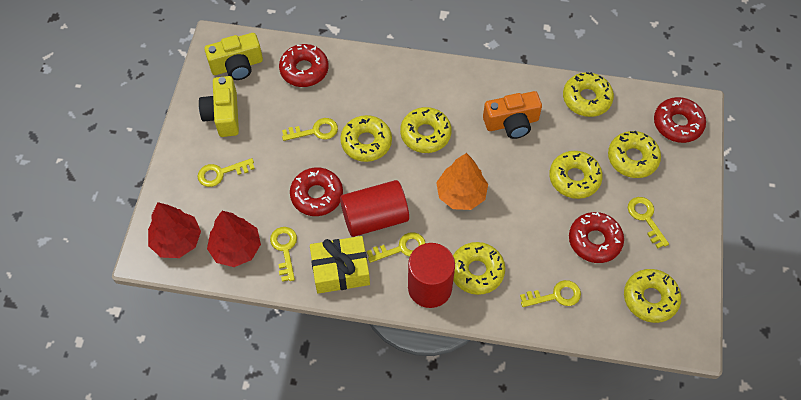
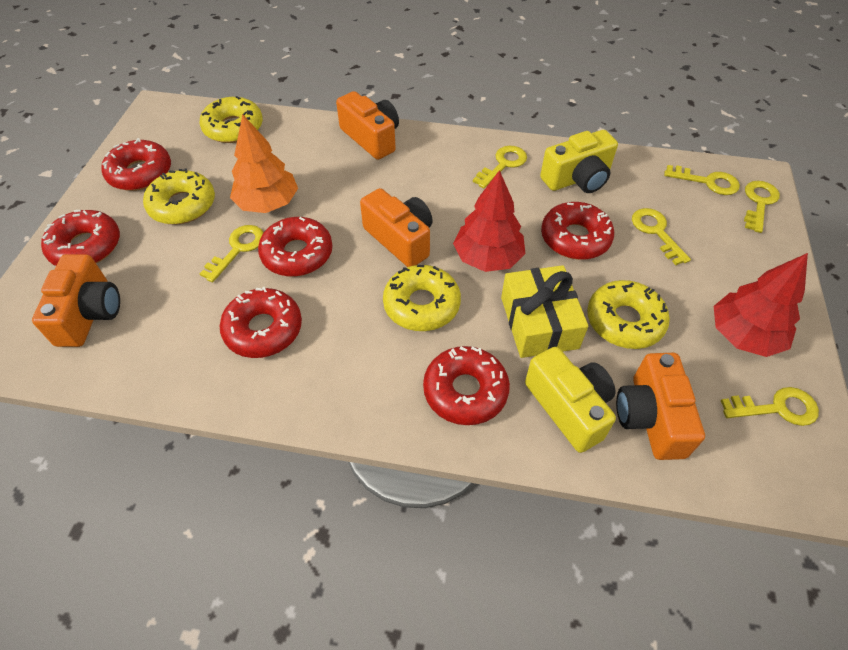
orange camera: 1 -> 4
red cylinder: 2 -> 0
red donut: 4 -> 6
yellow donut: 7 -> 4

